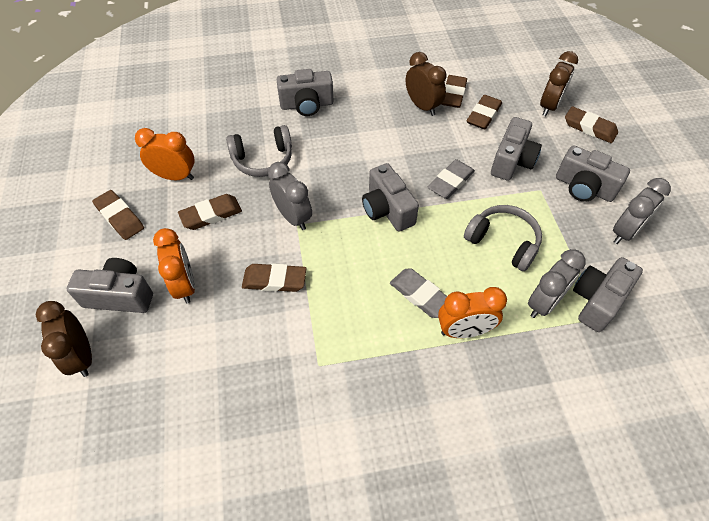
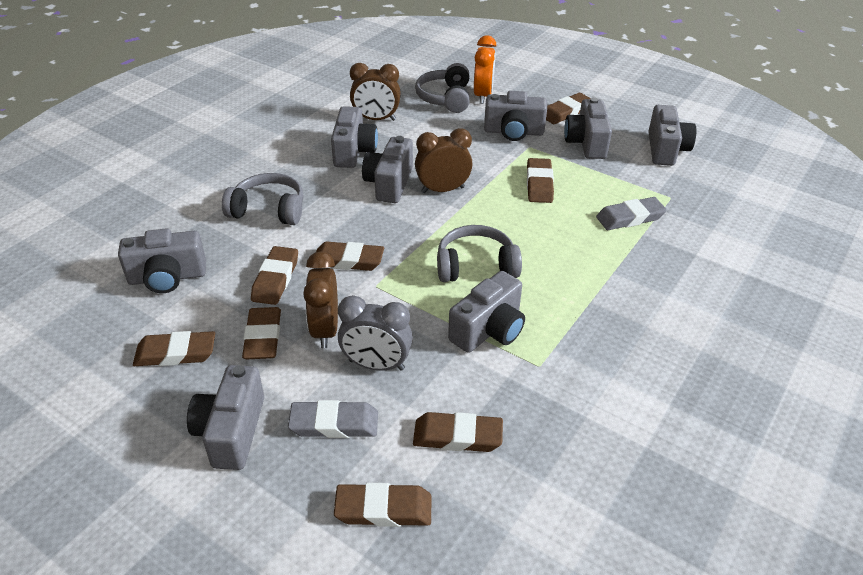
brown eraser: 6 -> 8
grey camera: 6 -> 8
grey clock: 3 -> 1
grey headphones: 2 -> 3
orange clock: 3 -> 1

